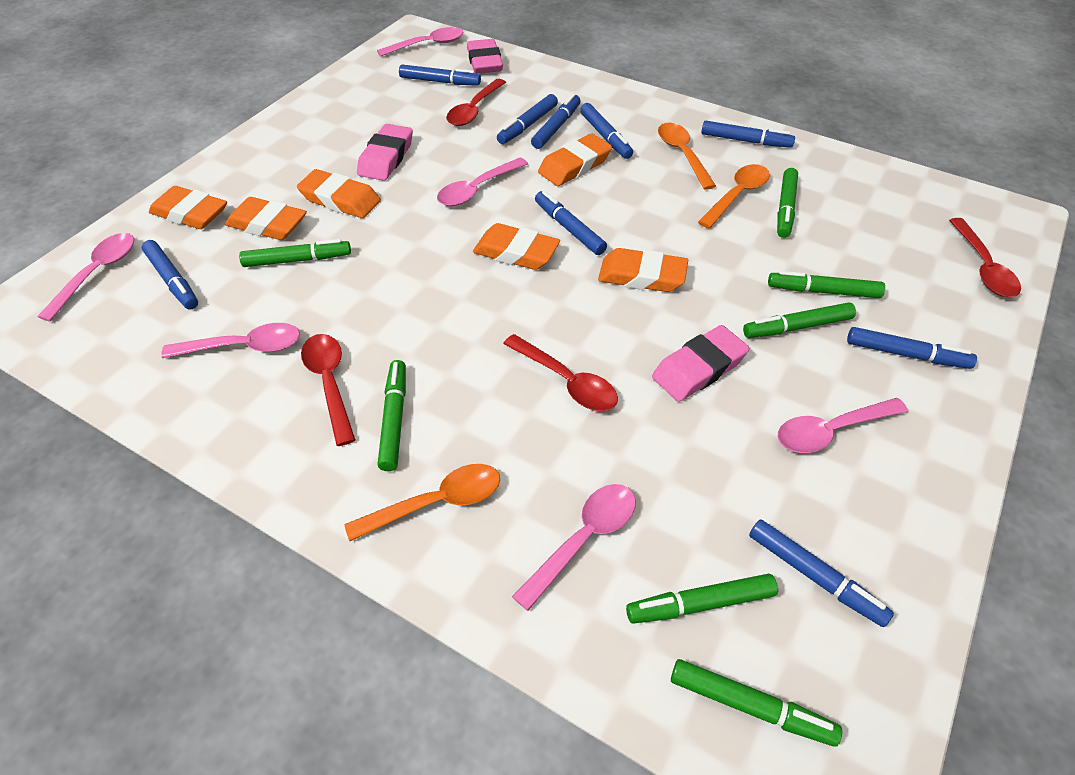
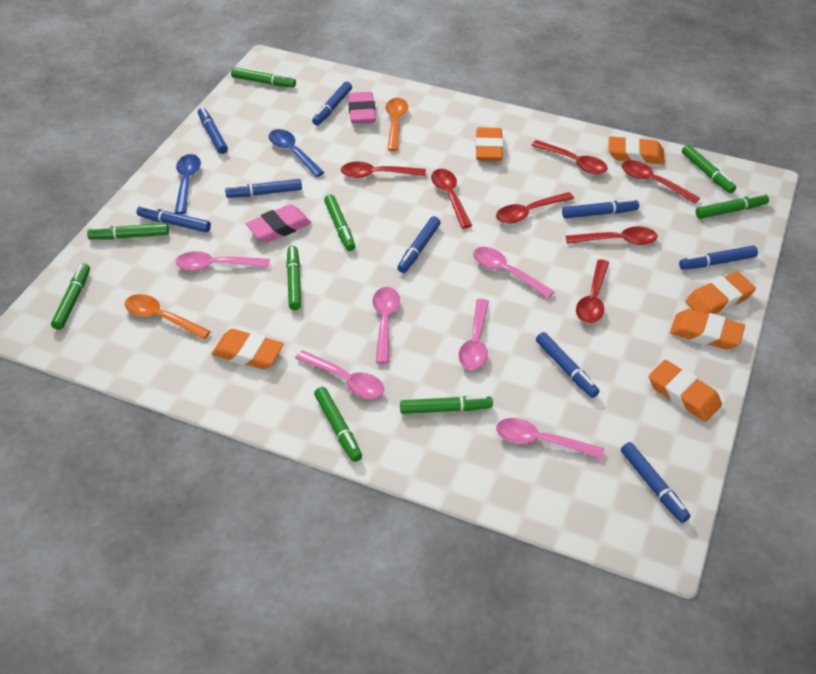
blue spoon: 0 -> 2
green marker: 7 -> 9
orange spoon: 3 -> 2
pink eraser: 3 -> 2
red spoon: 4 -> 7

